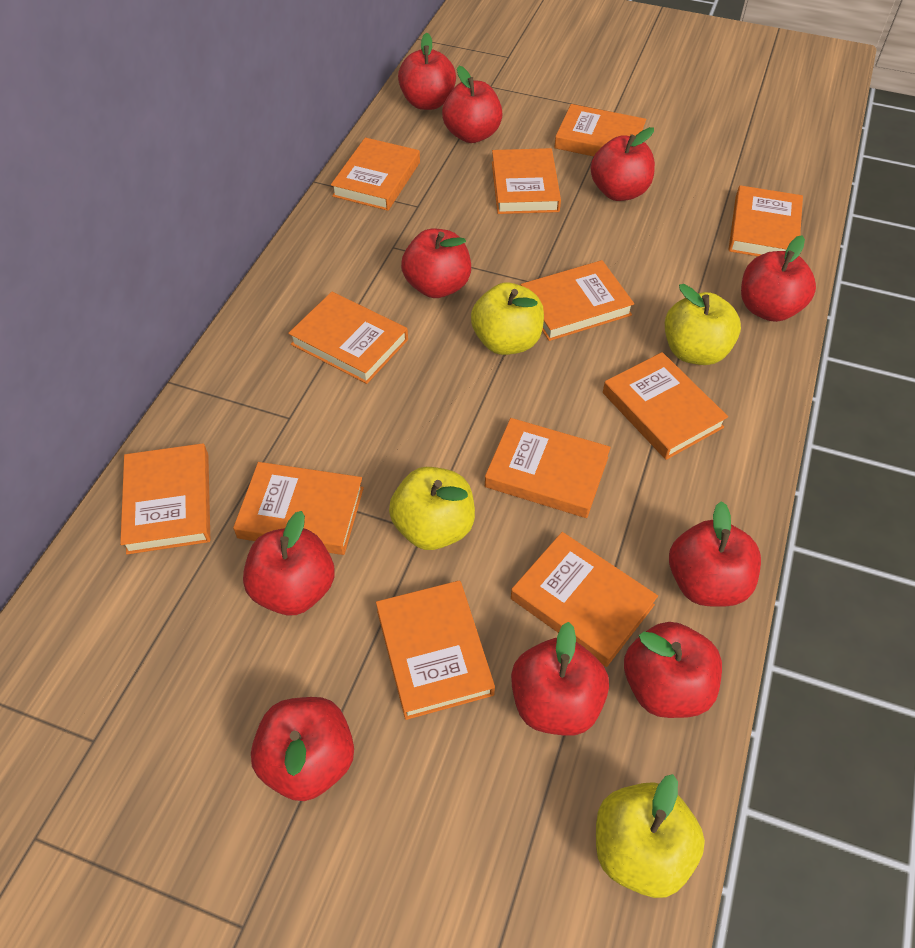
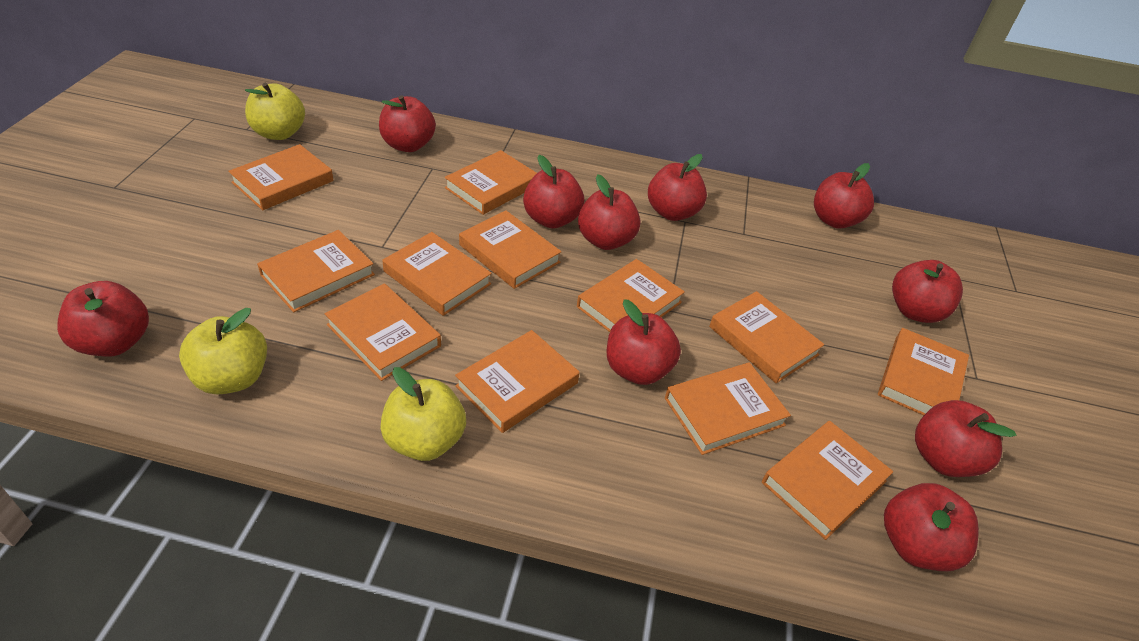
yellow apple: 4 -> 3

